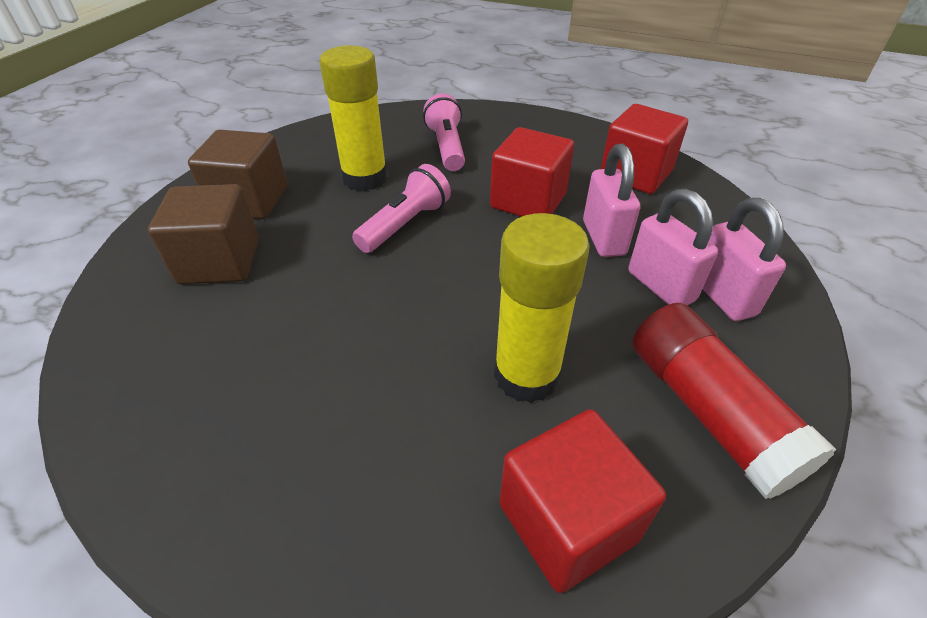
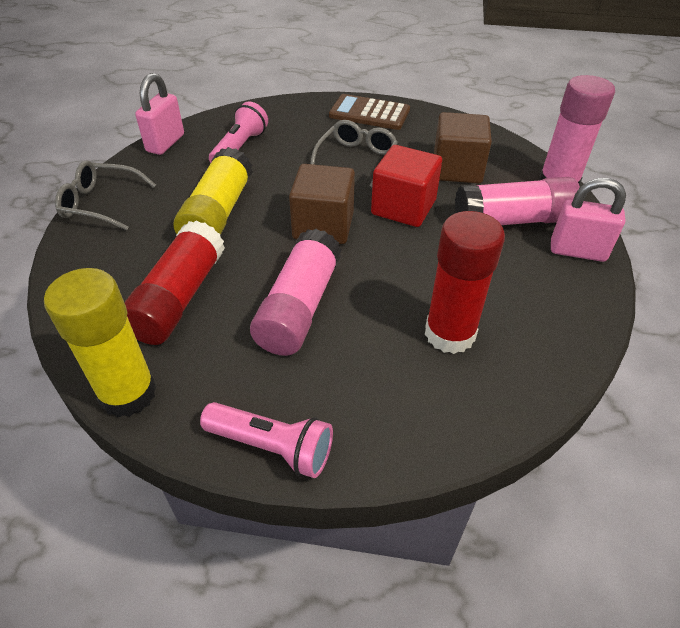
brown calculator: 0 -> 1
grey glasses: 0 -> 2
pink glue stick: 0 -> 3
pink padlock: 3 -> 2
red cube: 3 -> 1
red glue stick: 1 -> 2

